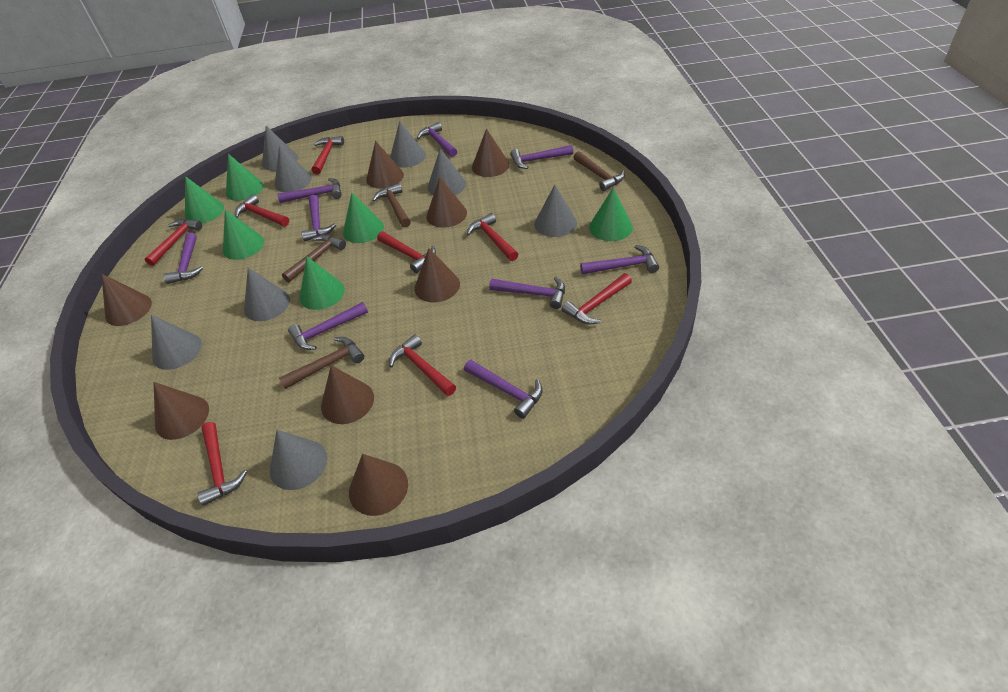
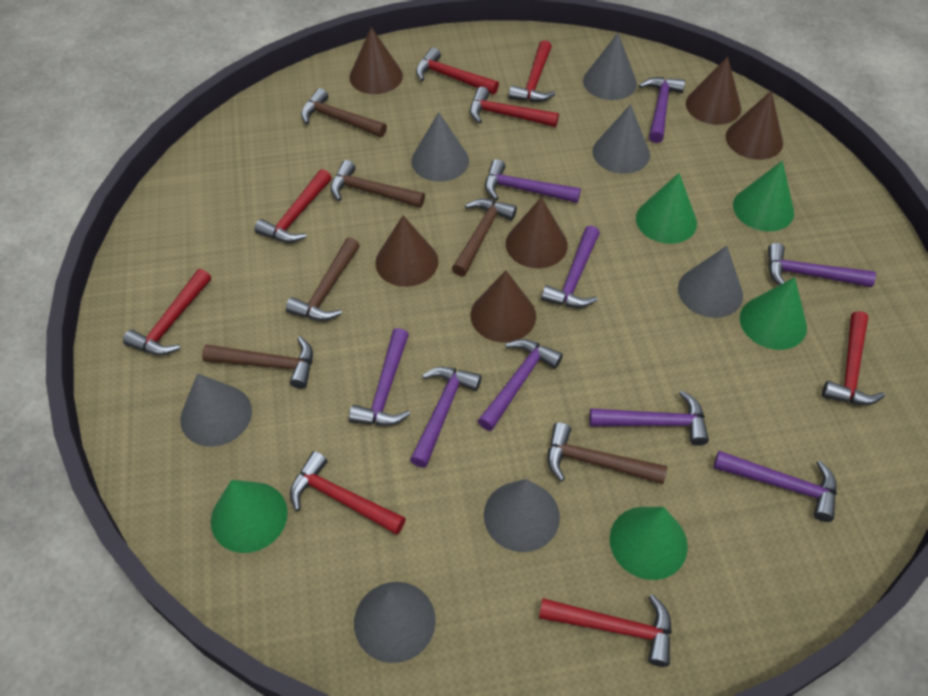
brown cone: 8 -> 6
brown hammer: 4 -> 6
green cone: 6 -> 5
grey cone: 8 -> 7

